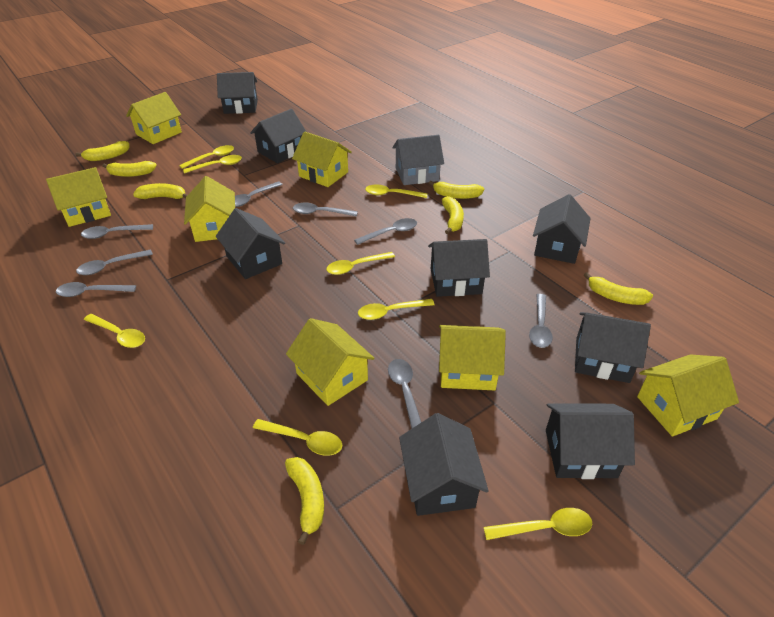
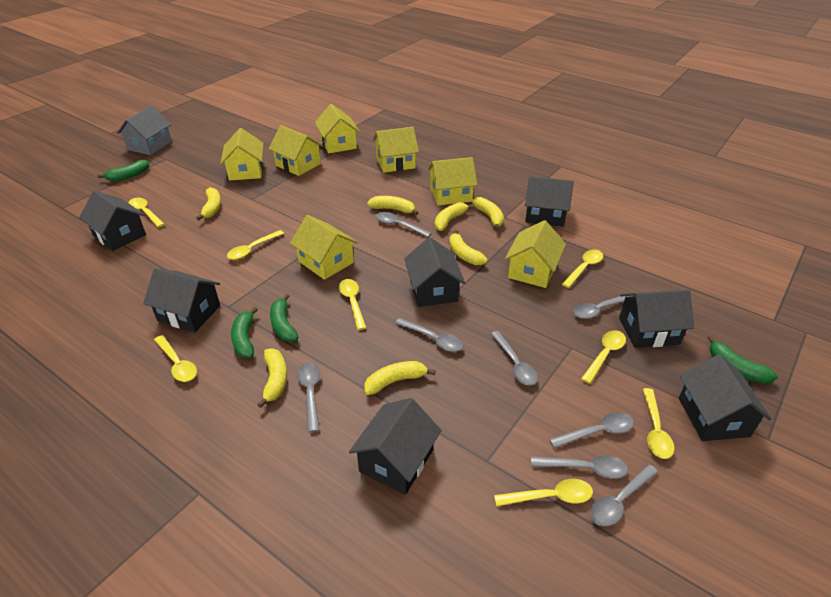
black house: 8 -> 7
green banana: 0 -> 4

